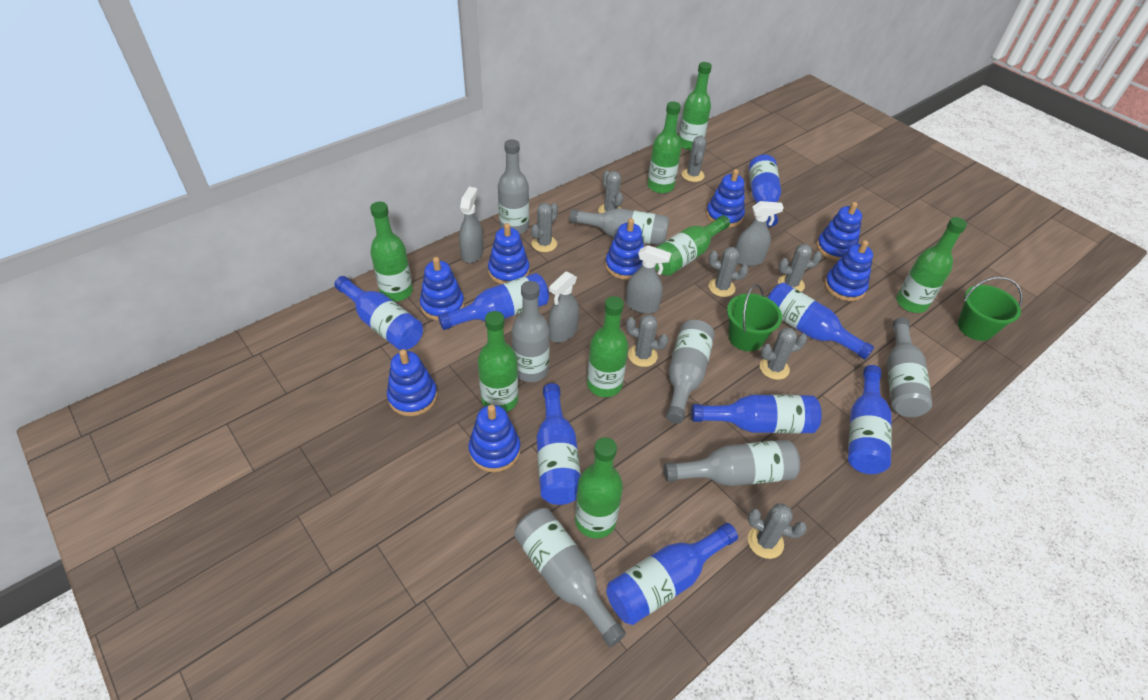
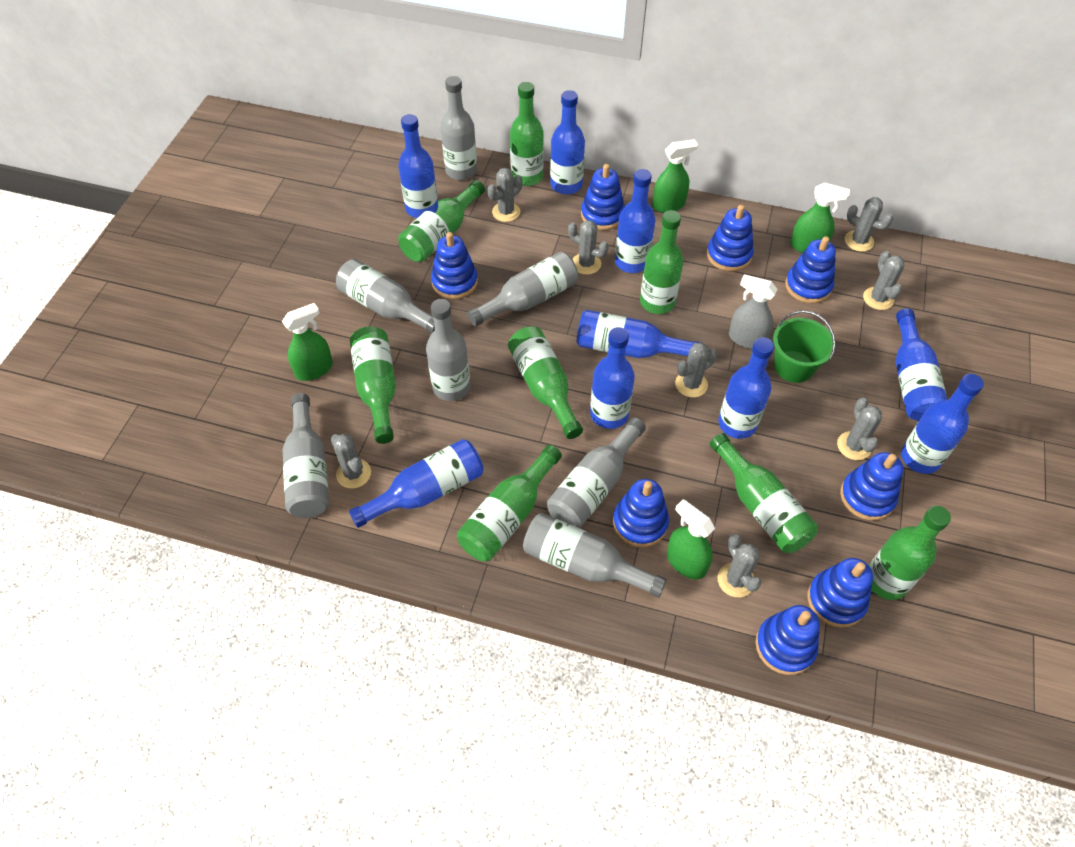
blue bottle: 8 -> 9
green bucket: 2 -> 1
green spray bottle: 0 -> 4
grey spray bottle: 4 -> 1

